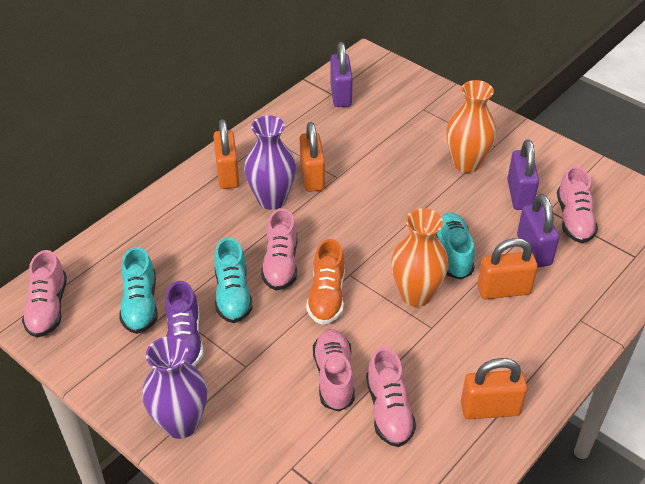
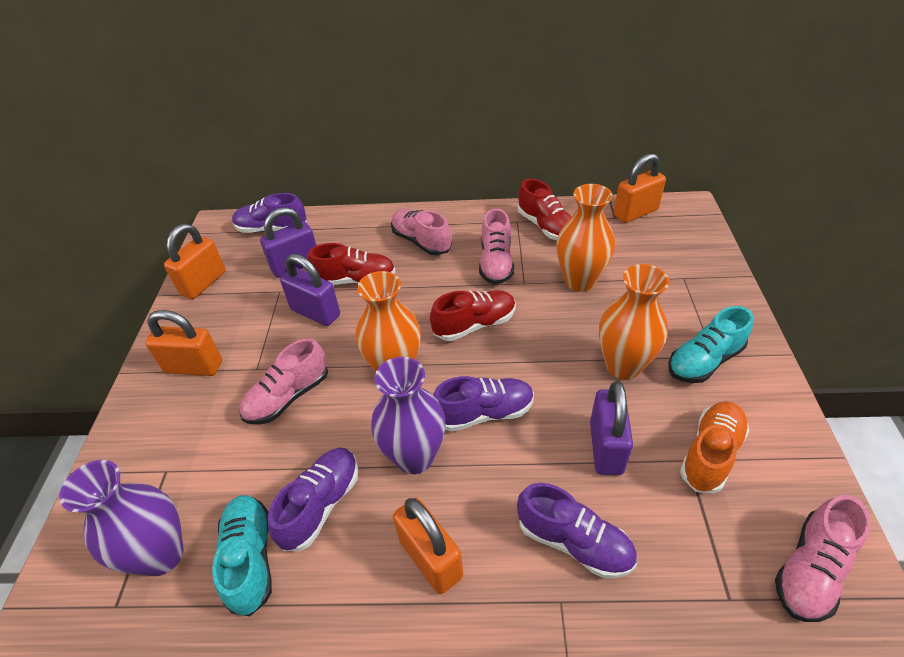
orange vase: 2 -> 3
pink shoe: 5 -> 4
purple shoe: 1 -> 4
red shoe: 0 -> 3
turquoise shoe: 3 -> 2

